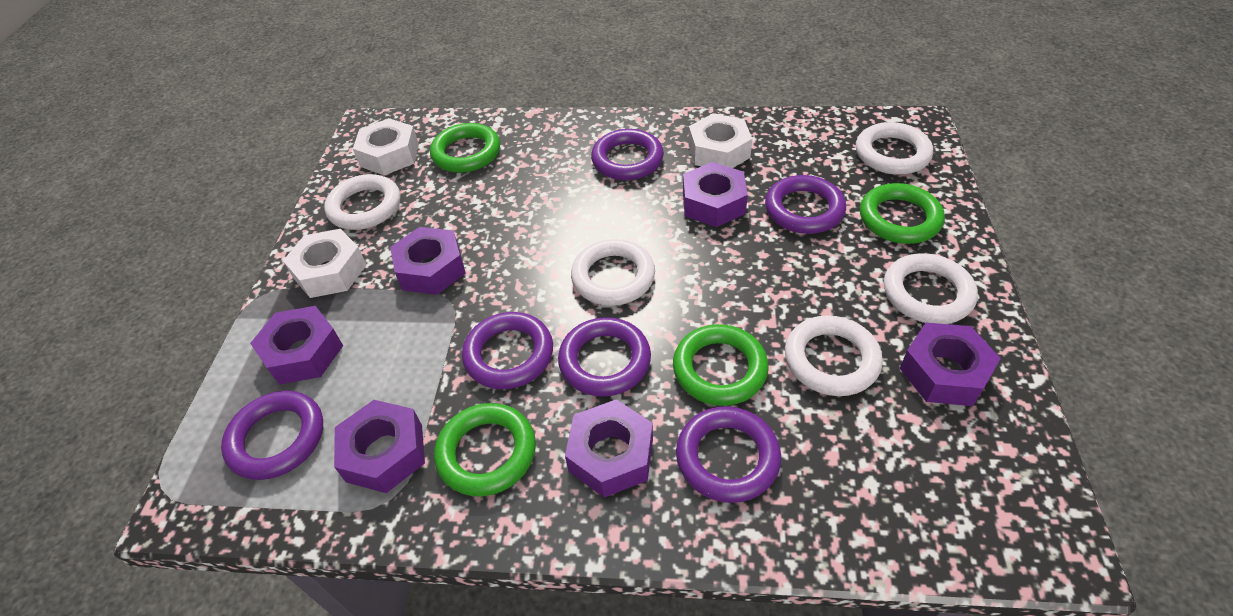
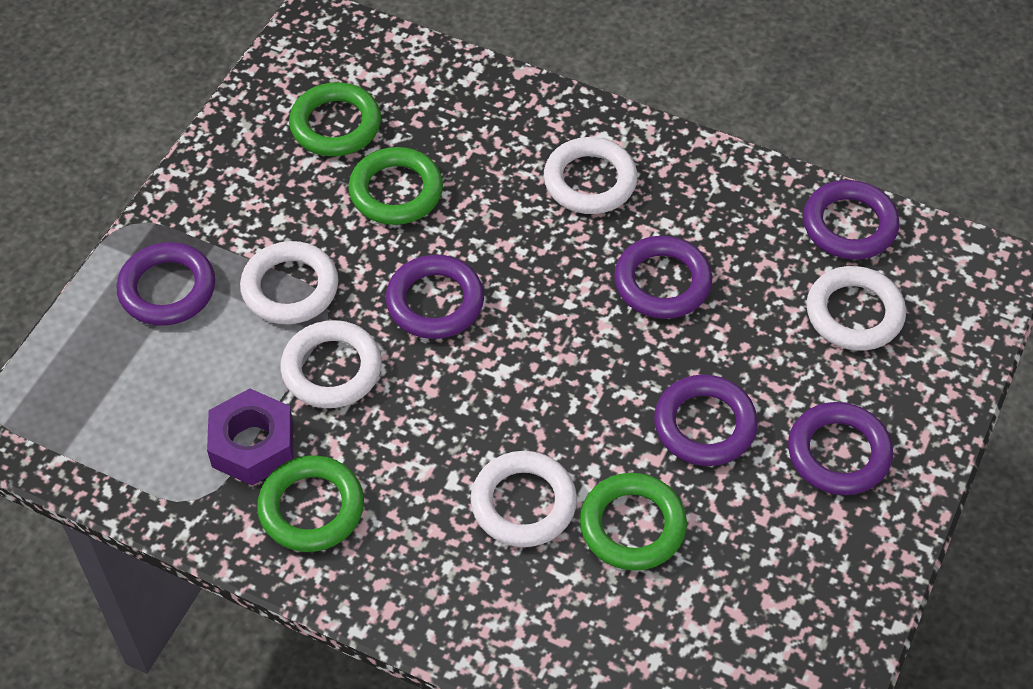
purple nut: 6 -> 1
white nut: 3 -> 0

